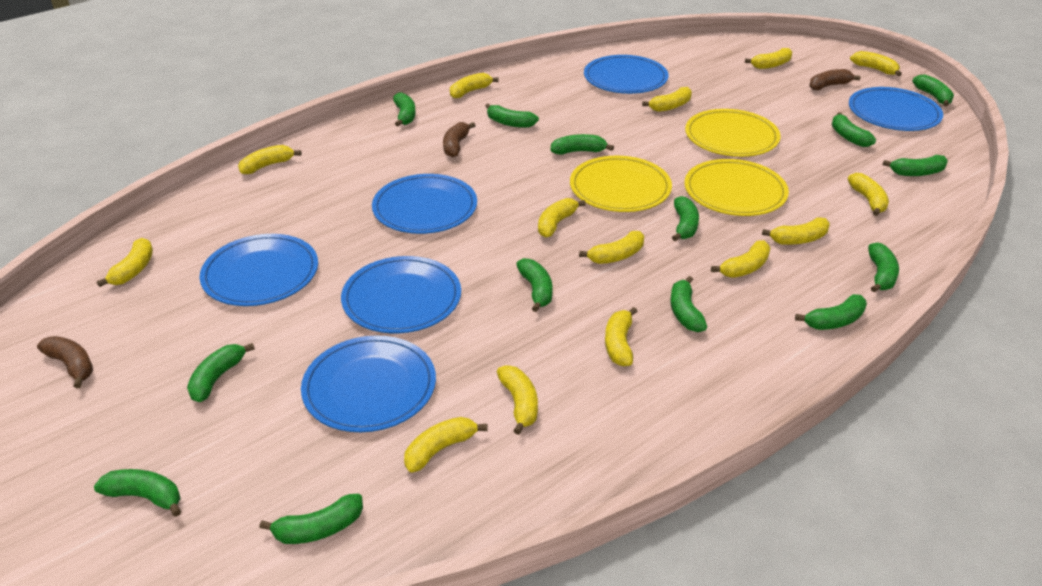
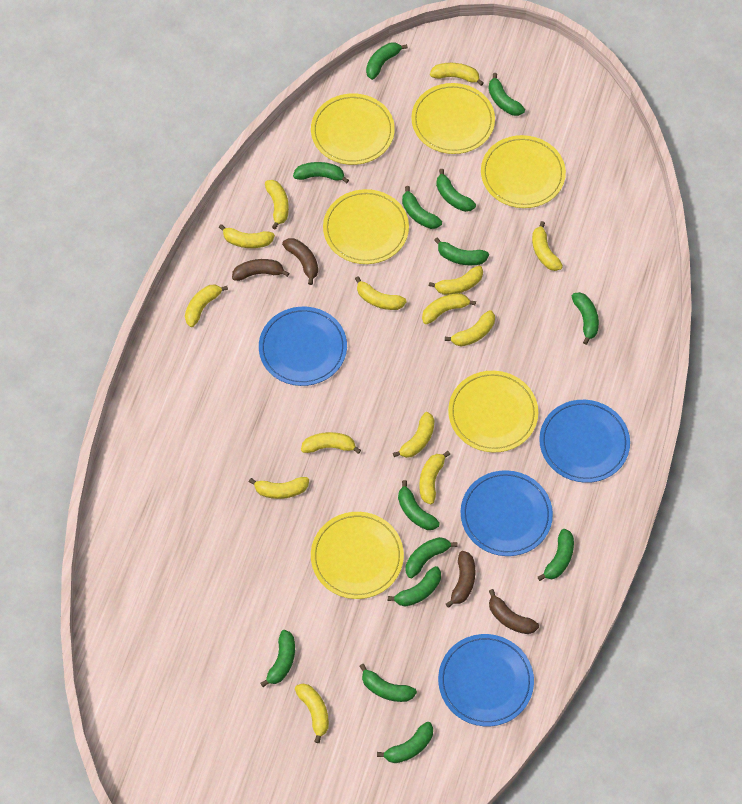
blue plate: 6 -> 4
brown banana: 3 -> 4
yellow plate: 3 -> 6

